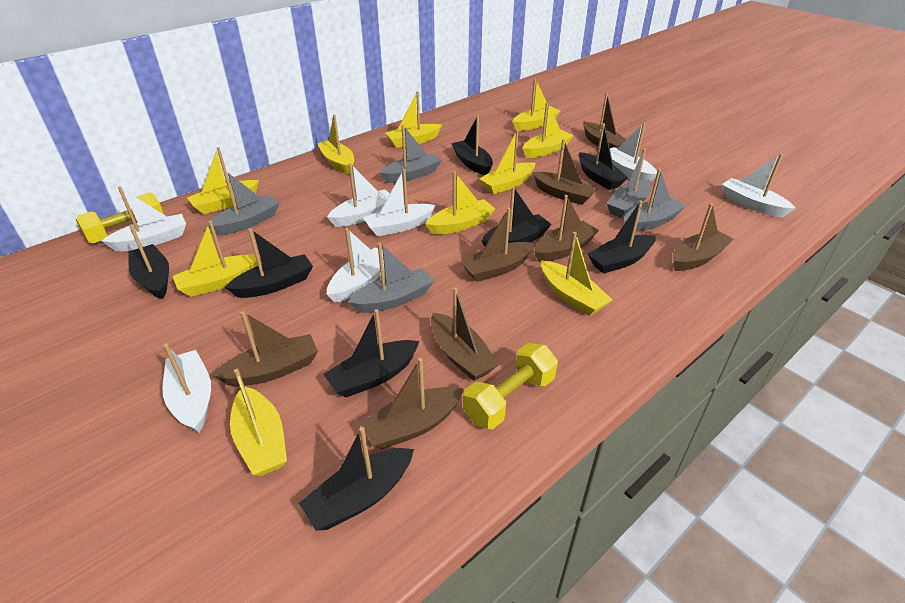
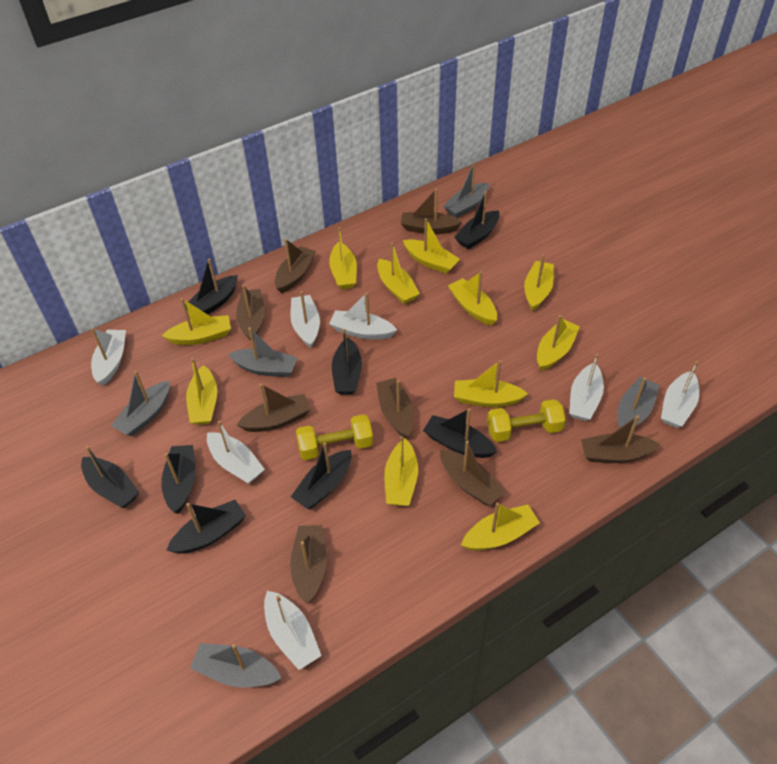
yellow boat: 10 -> 11

